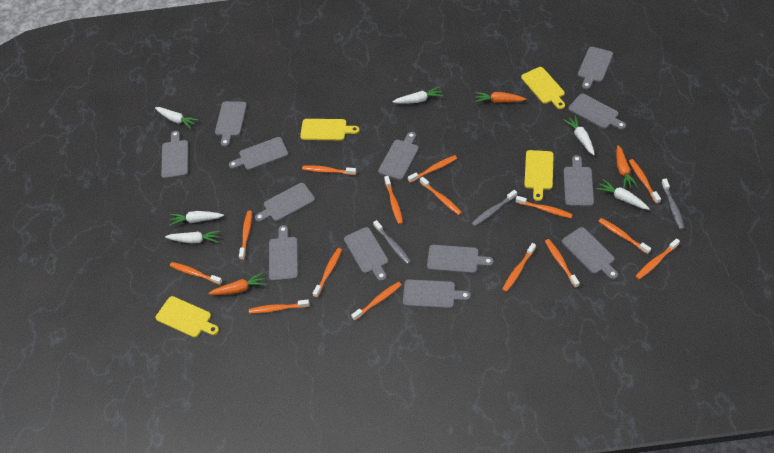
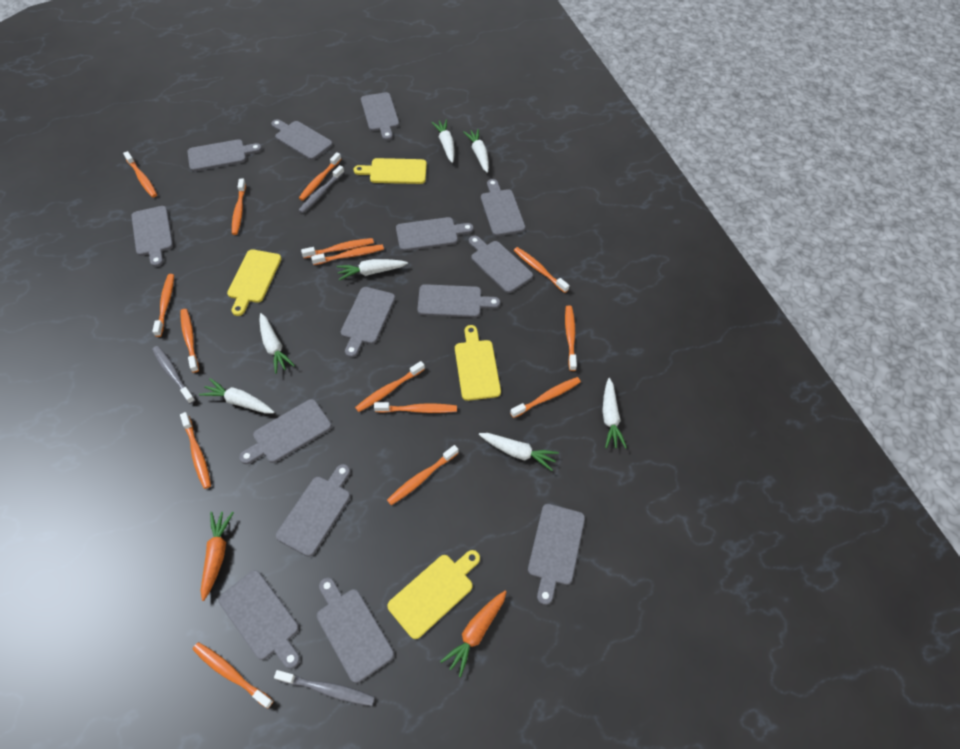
grey cutting board: 13 -> 14
orange carrot: 3 -> 2
white carrot: 6 -> 7

